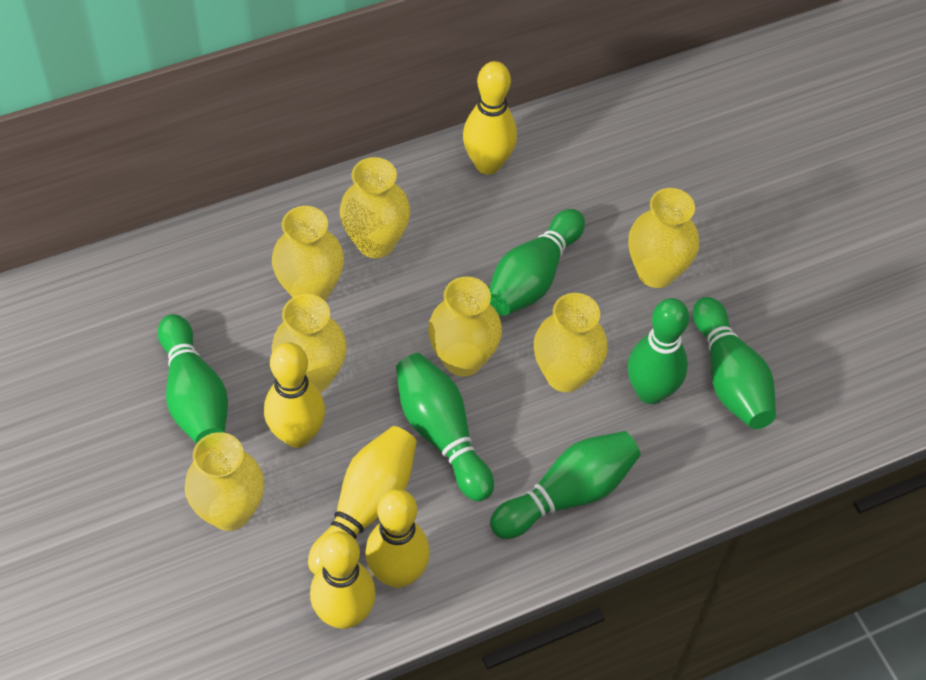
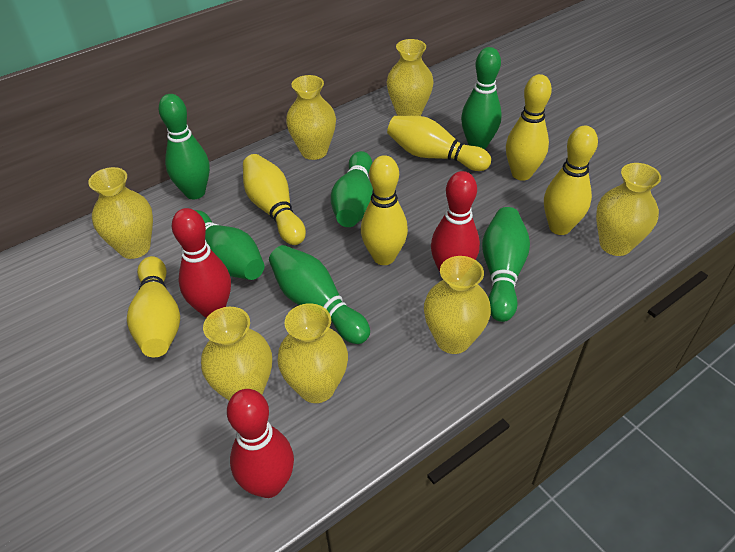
red bowling pin: 0 -> 3
yellow bowling pin: 5 -> 6

